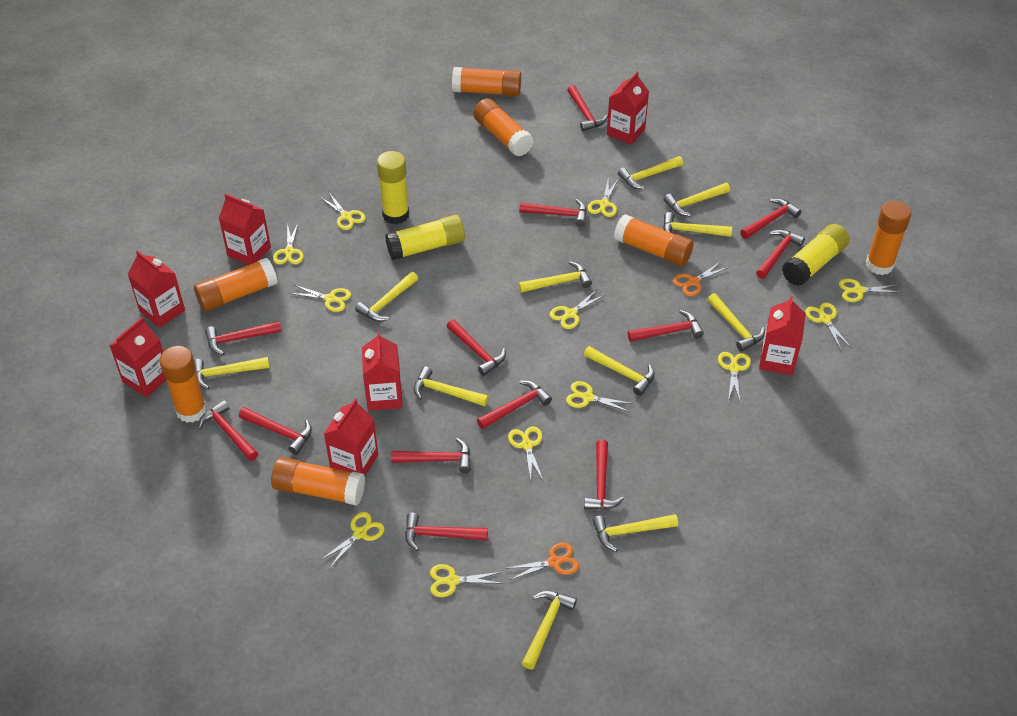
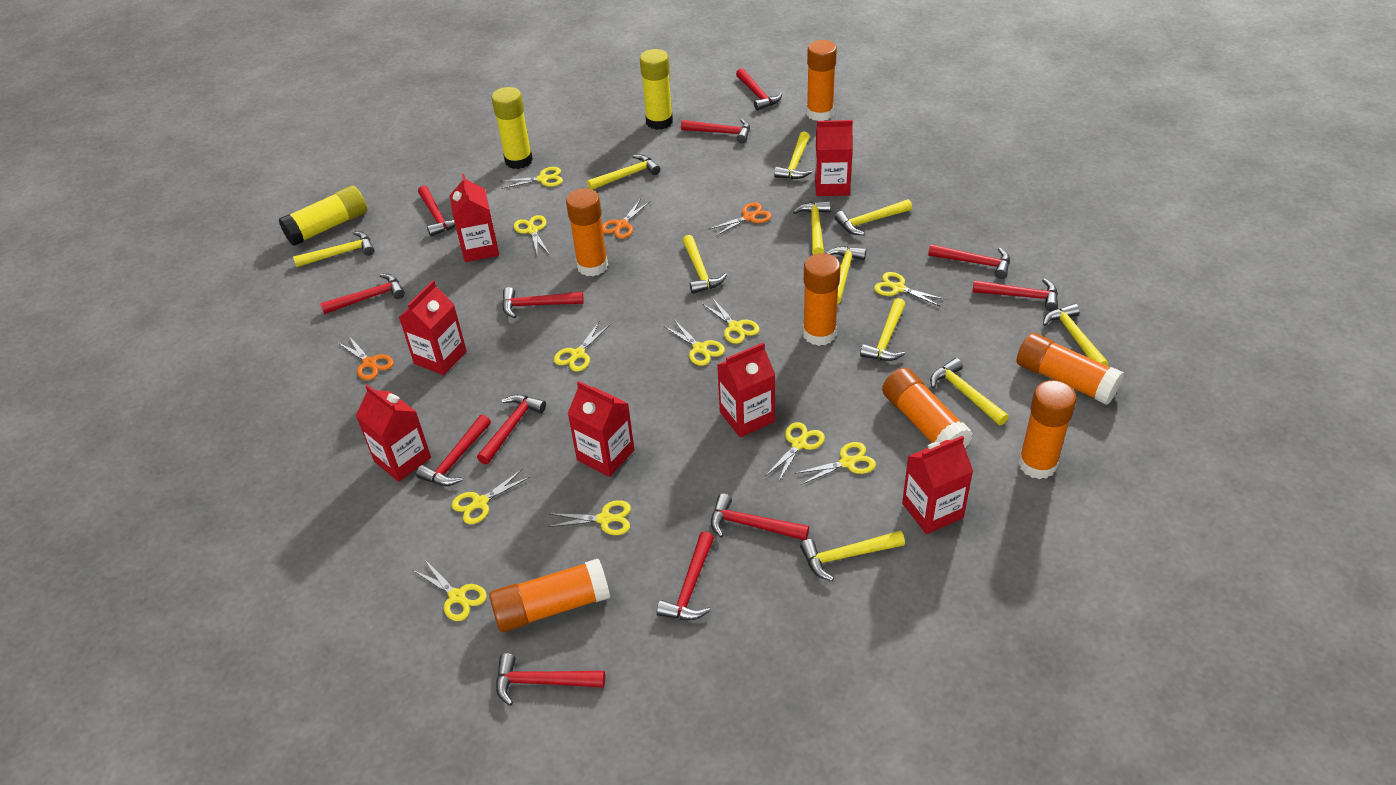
orange scissors: 2 -> 3
red hammer: 13 -> 12
yellow scissors: 12 -> 11

